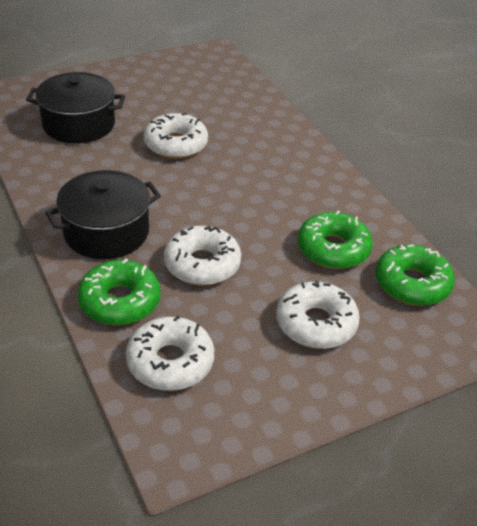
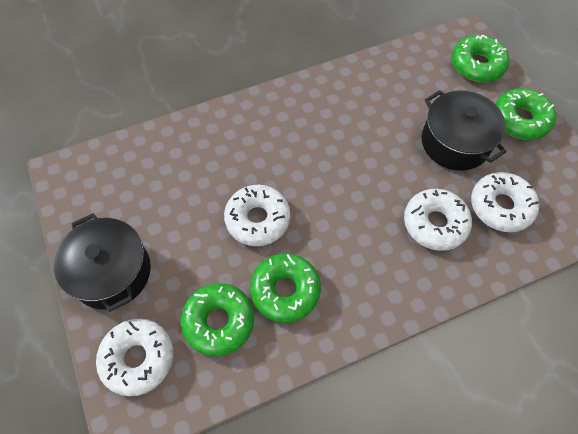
green donut: 3 -> 4

